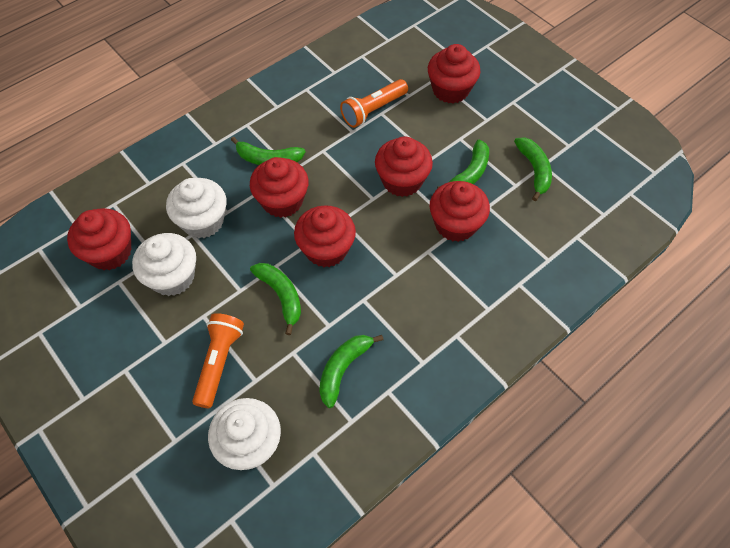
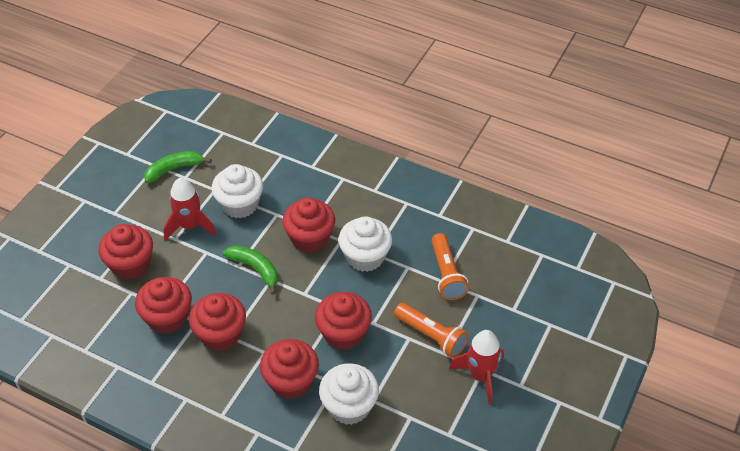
green banana: 5 -> 2
red rocket: 0 -> 2

